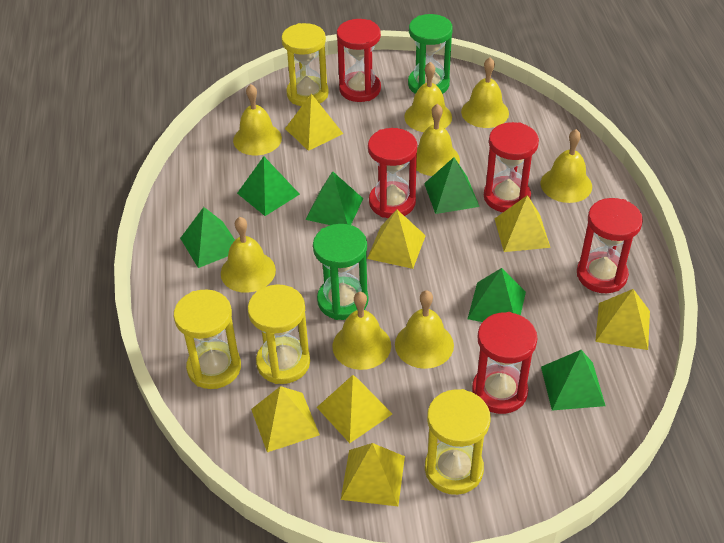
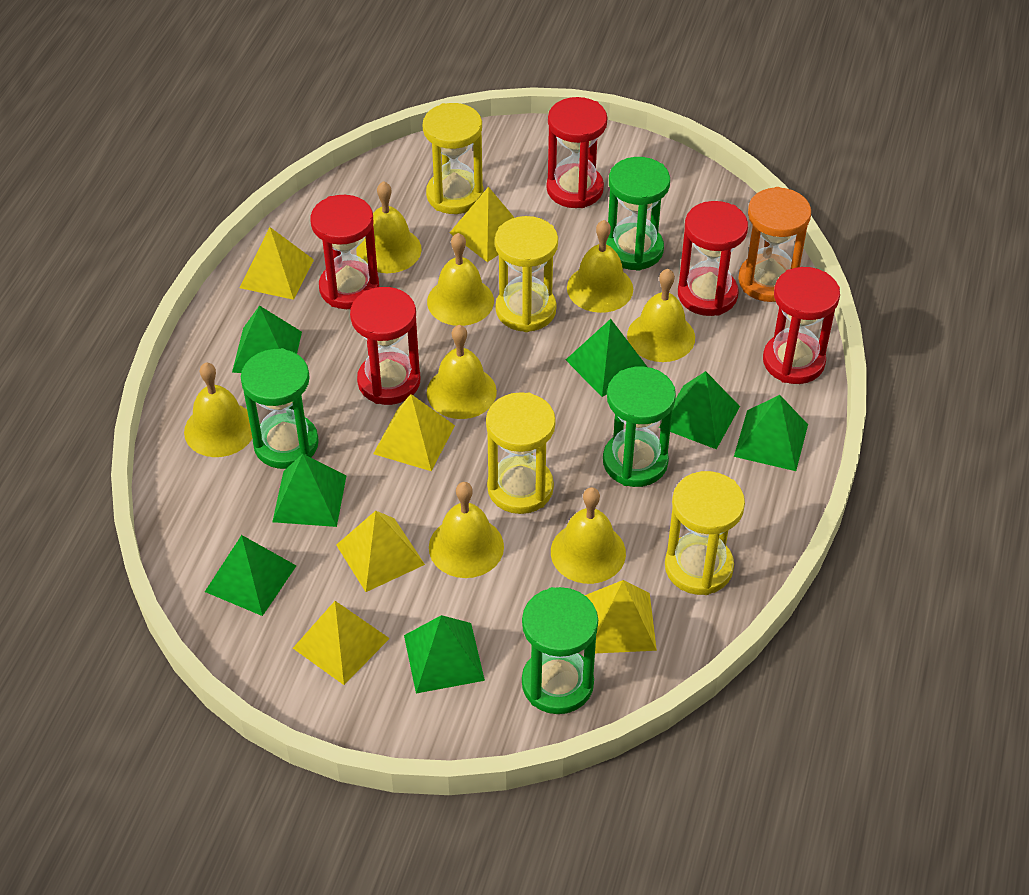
green hourglass: 2 -> 4
green pyramid: 6 -> 7
orange hourglass: 0 -> 1
yellow pyramid: 7 -> 6

